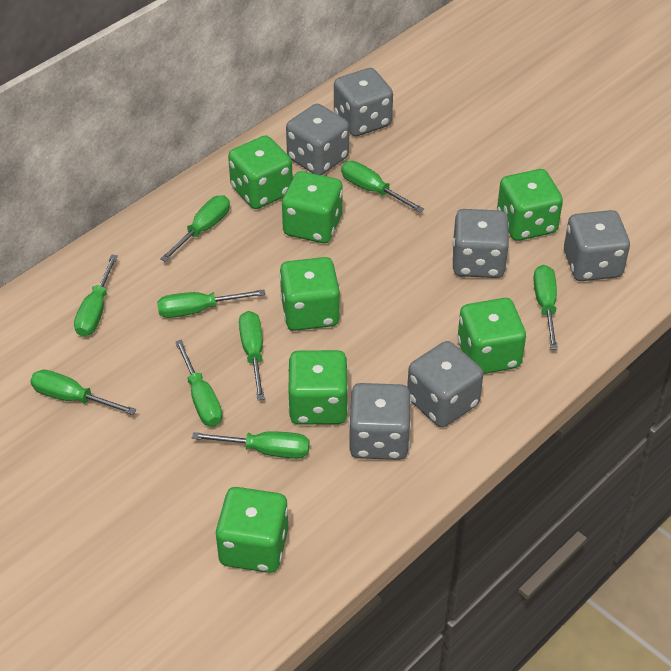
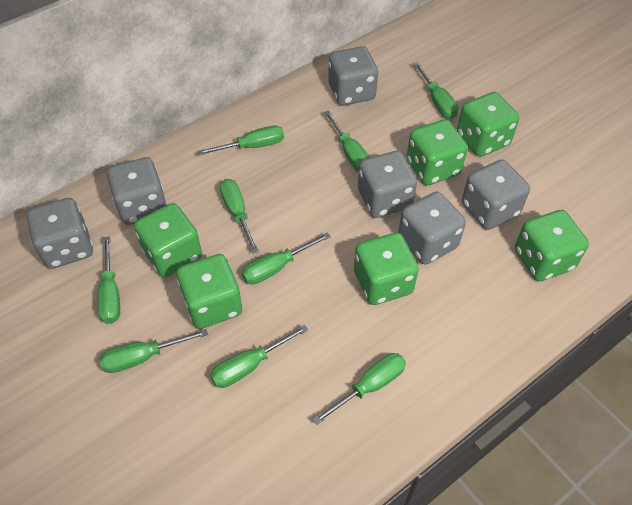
green dice: 7 -> 6

